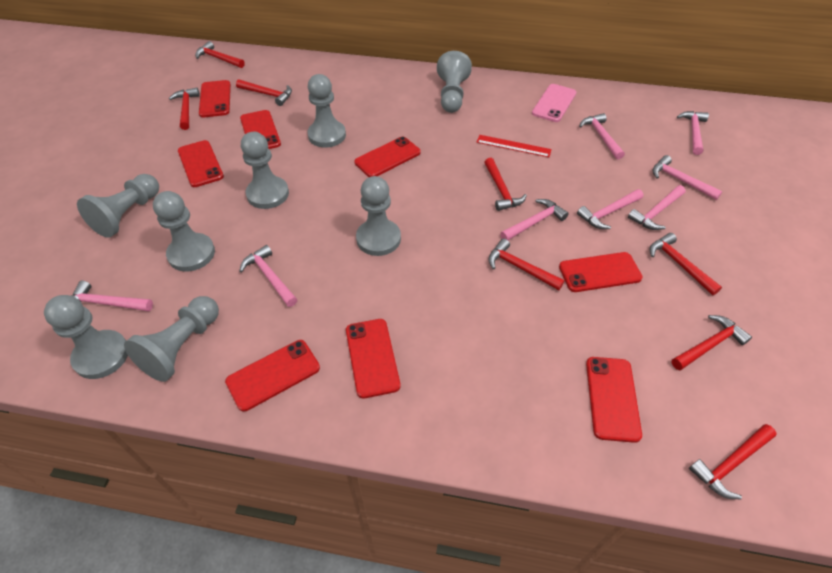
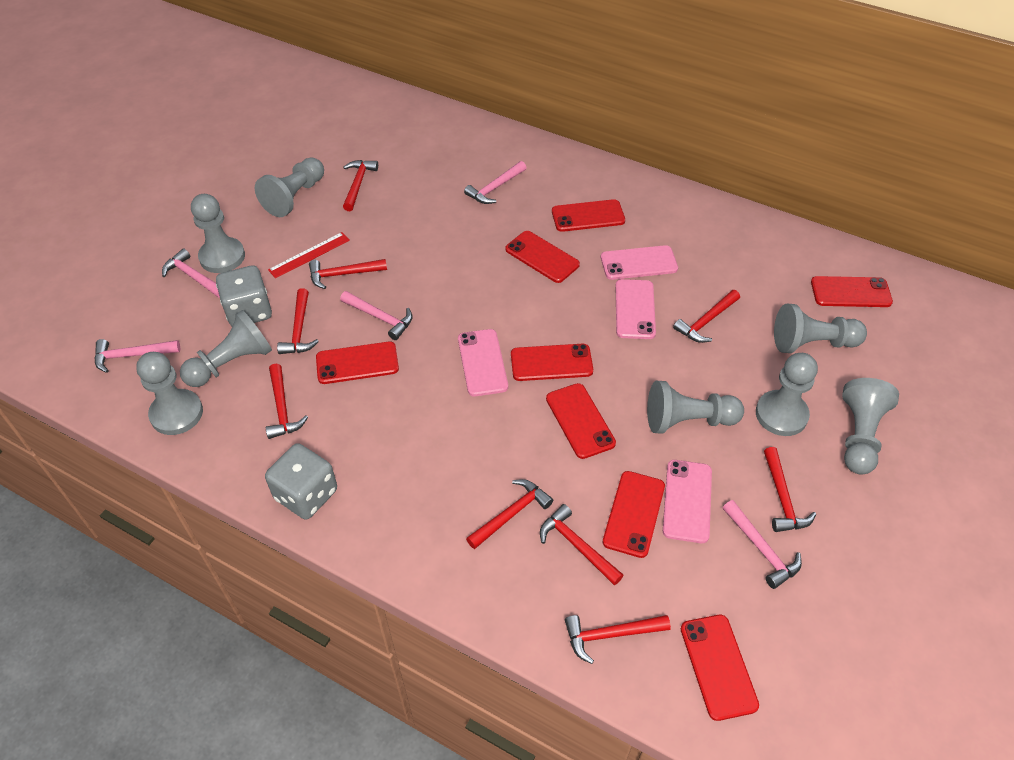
grey dice: 0 -> 2
pink hammer: 8 -> 5
pink phone: 1 -> 4
red hammer: 8 -> 9

